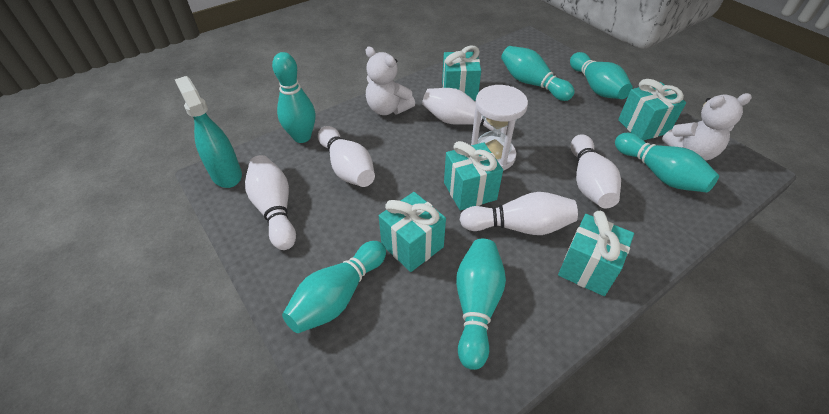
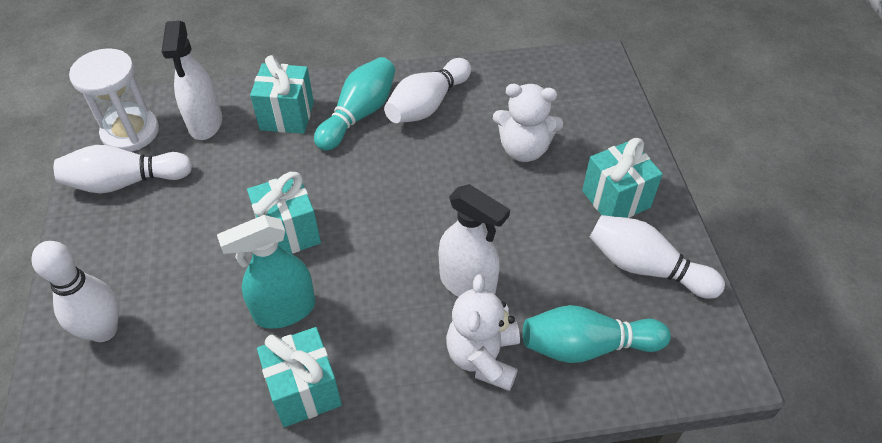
turquoise bowling pin: 6 -> 2
turquoise gift: 5 -> 4
white bowling pin: 5 -> 4
white spray bottle: 0 -> 2

